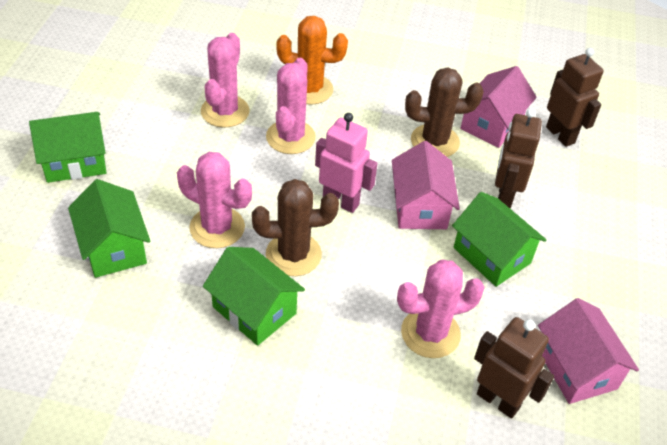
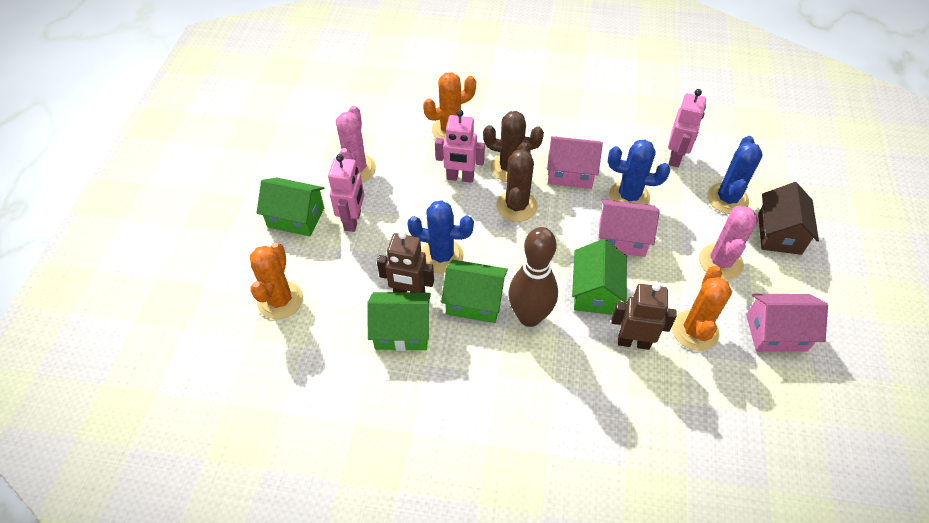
blue cactus: 0 -> 3
brown bowling pin: 0 -> 1
brown house: 0 -> 1
brown robot: 3 -> 2
orange cactus: 1 -> 3
pink cactus: 4 -> 2
pink robot: 1 -> 3

